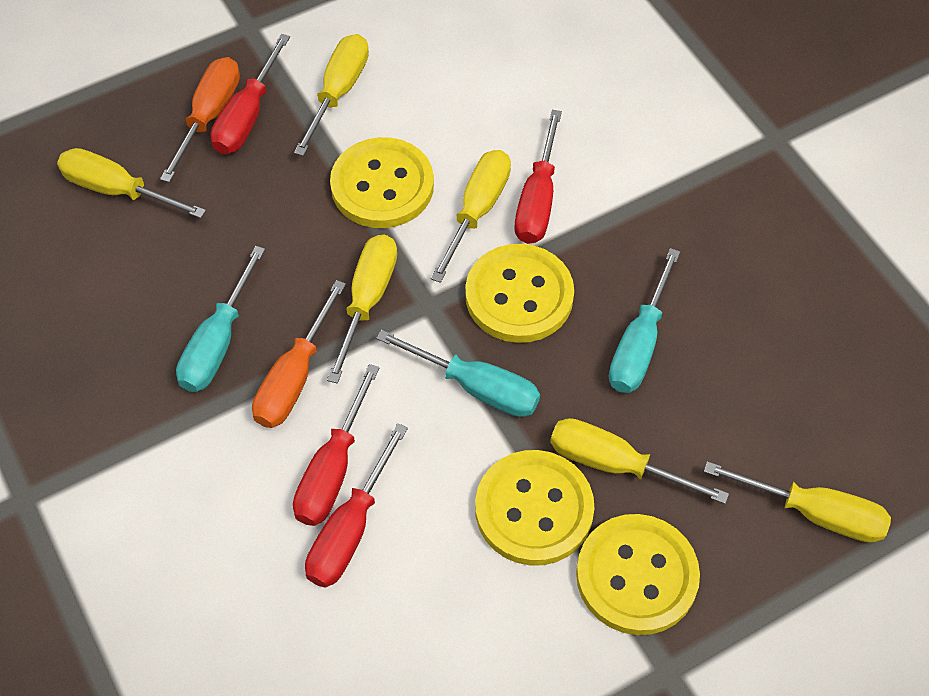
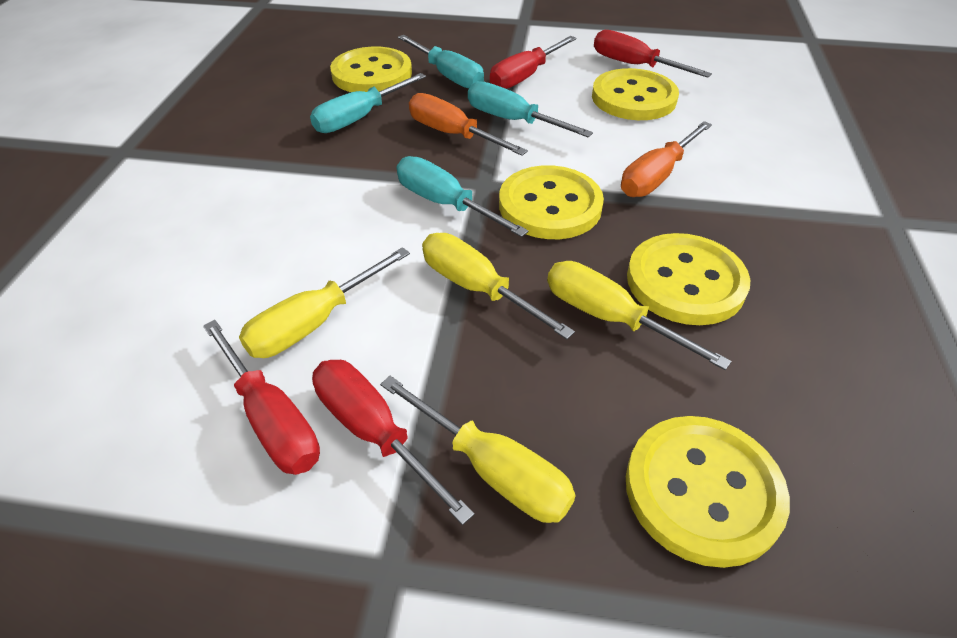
turquoise screwdriver: 3 -> 4
yellow button: 4 -> 5
yellow screwdriver: 6 -> 4

